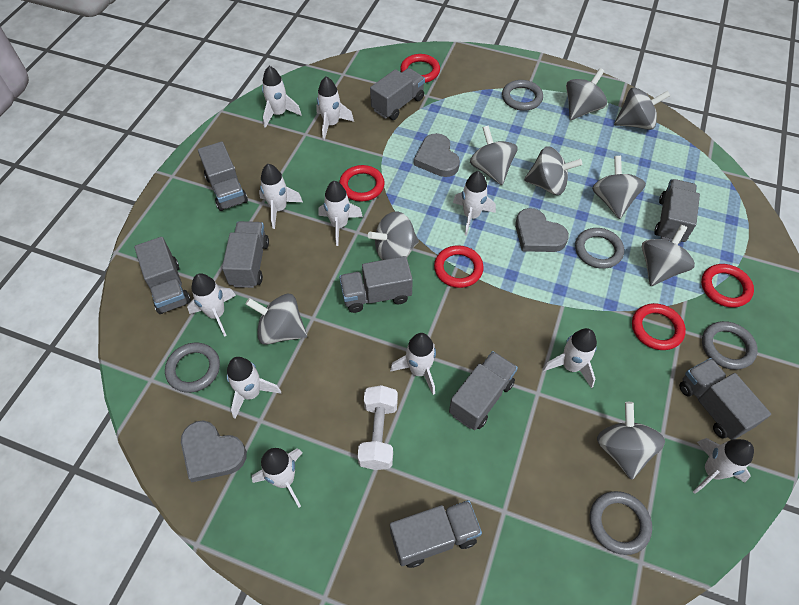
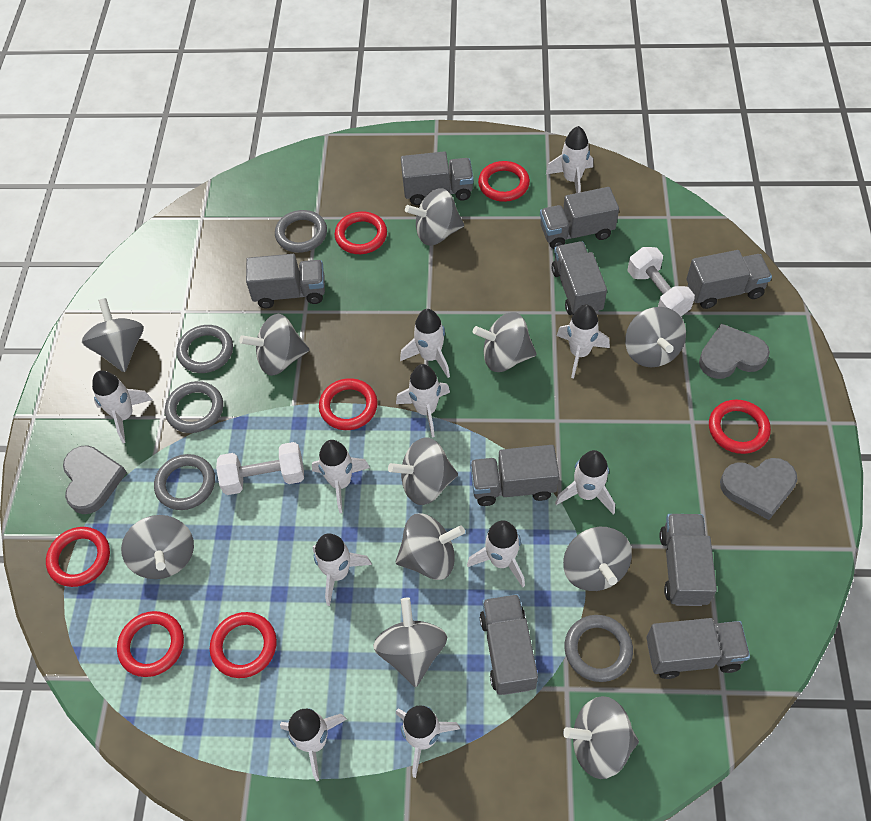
grey spinning top: 9 -> 11
red ring: 5 -> 7
white dumbbell: 1 -> 2

